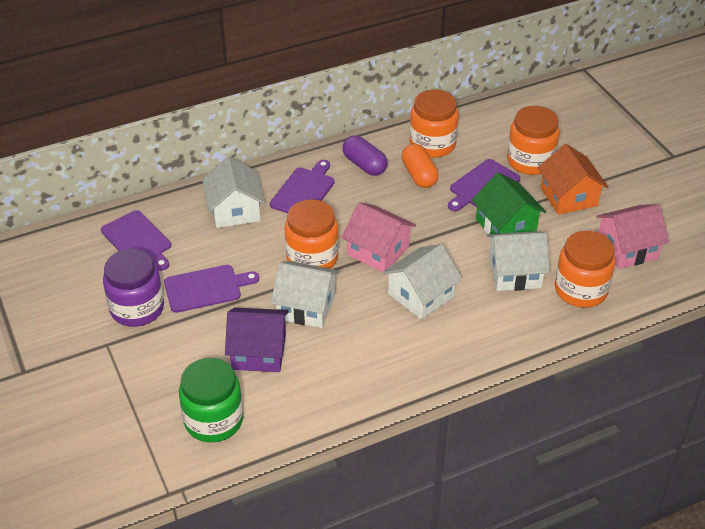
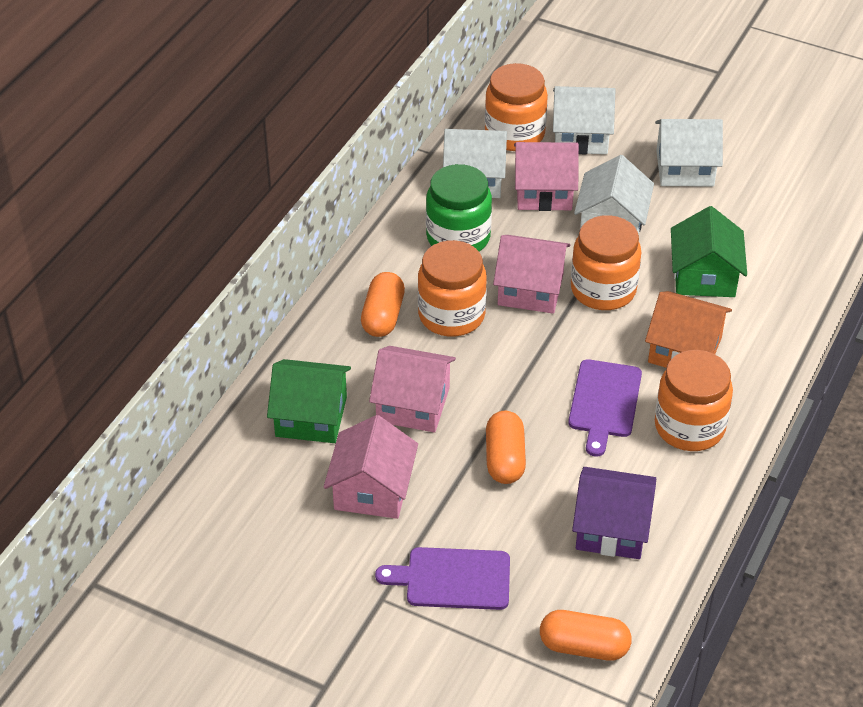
green house: 1 -> 2
orange capsule: 1 -> 3
pink house: 2 -> 4
purple capsule: 1 -> 0
purple cutting board: 4 -> 2
purple jar: 1 -> 0

